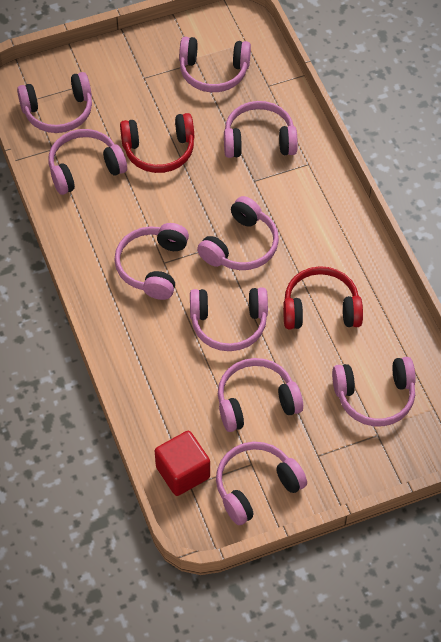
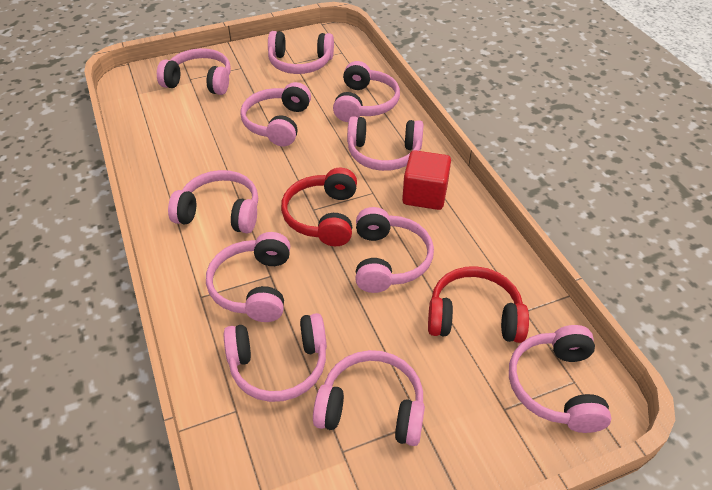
pink headphones: 10 -> 11

